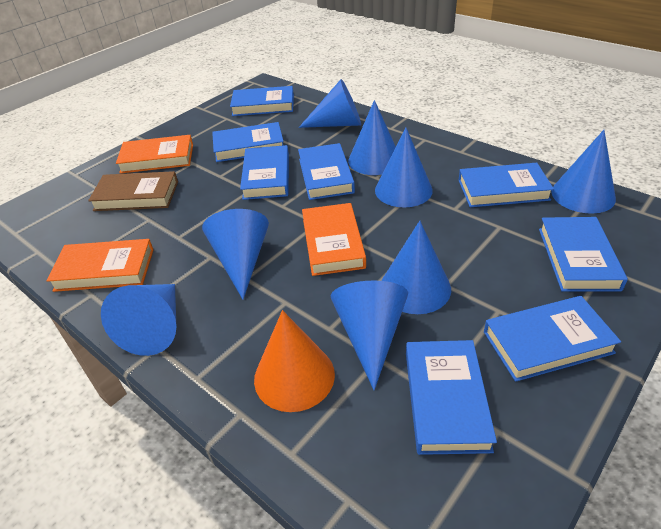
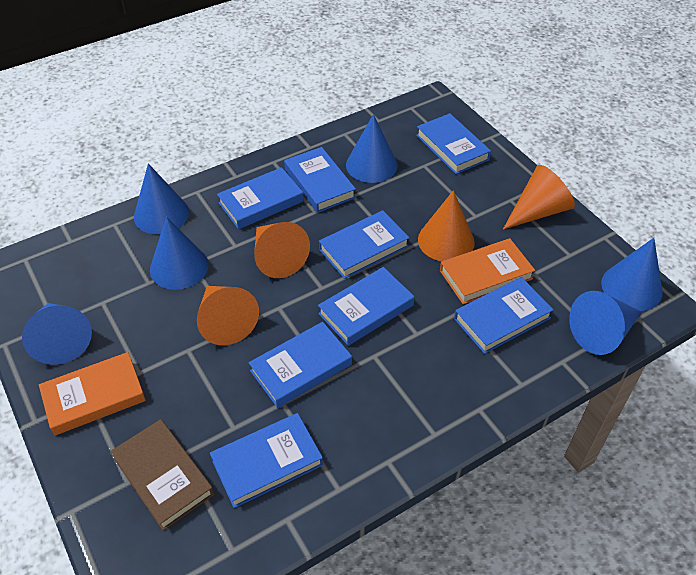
blue cone: 8 -> 6
orange book: 3 -> 2
orange cone: 1 -> 4

